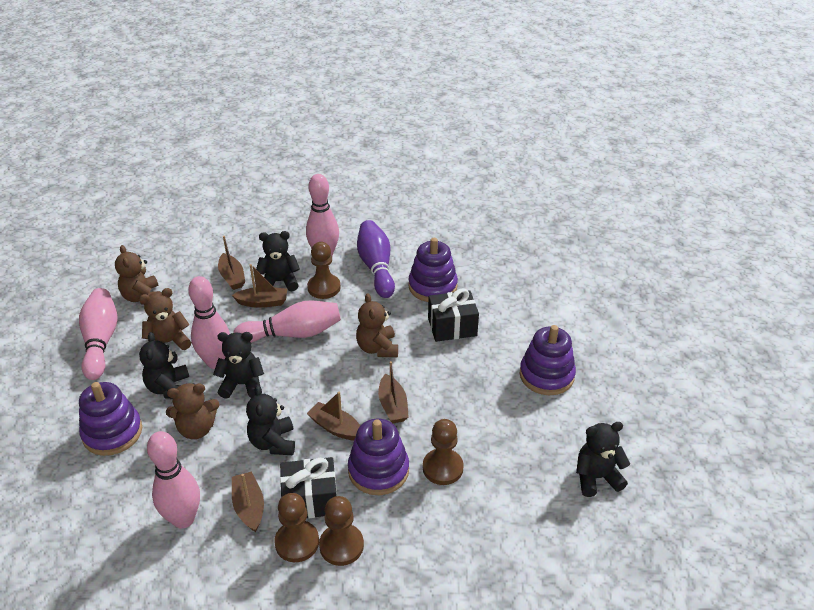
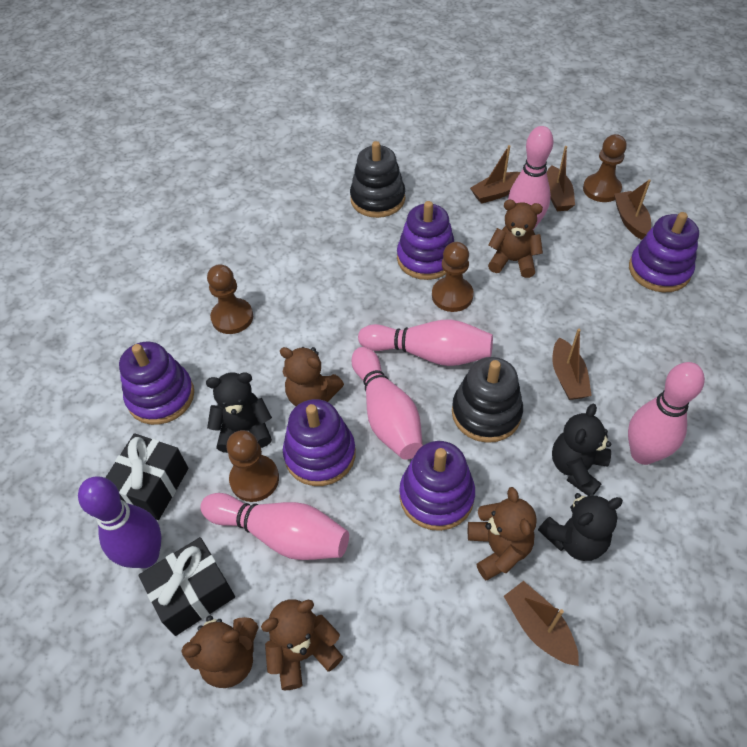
black stacking toy: 0 -> 2
black teddy bear: 5 -> 3
brown teddy bear: 4 -> 5
purple stacking toy: 4 -> 5

